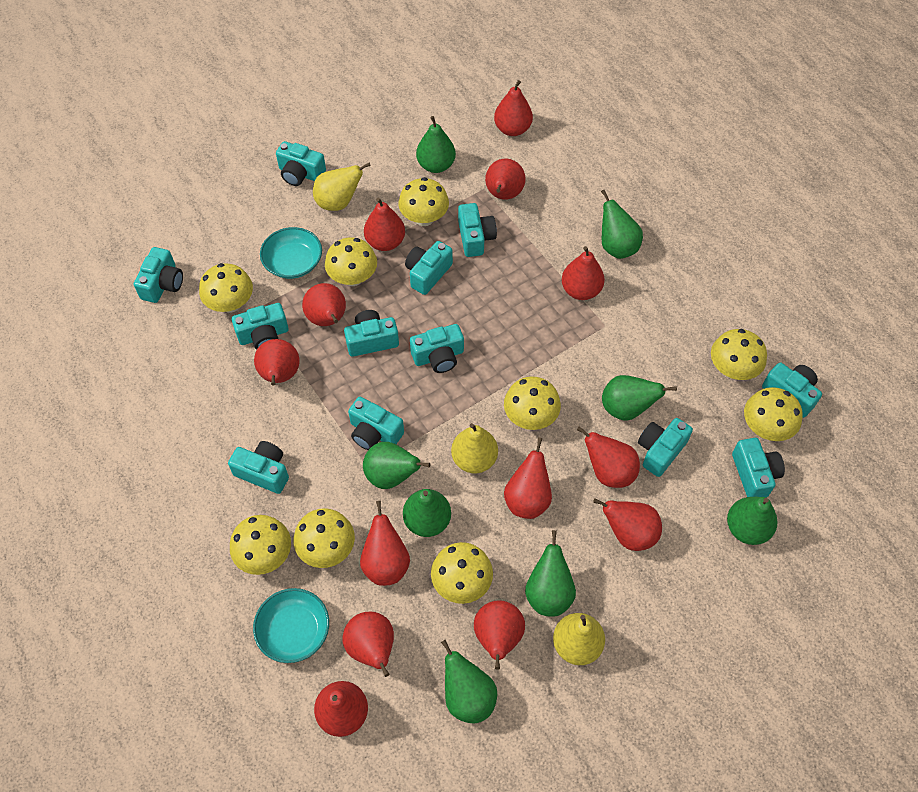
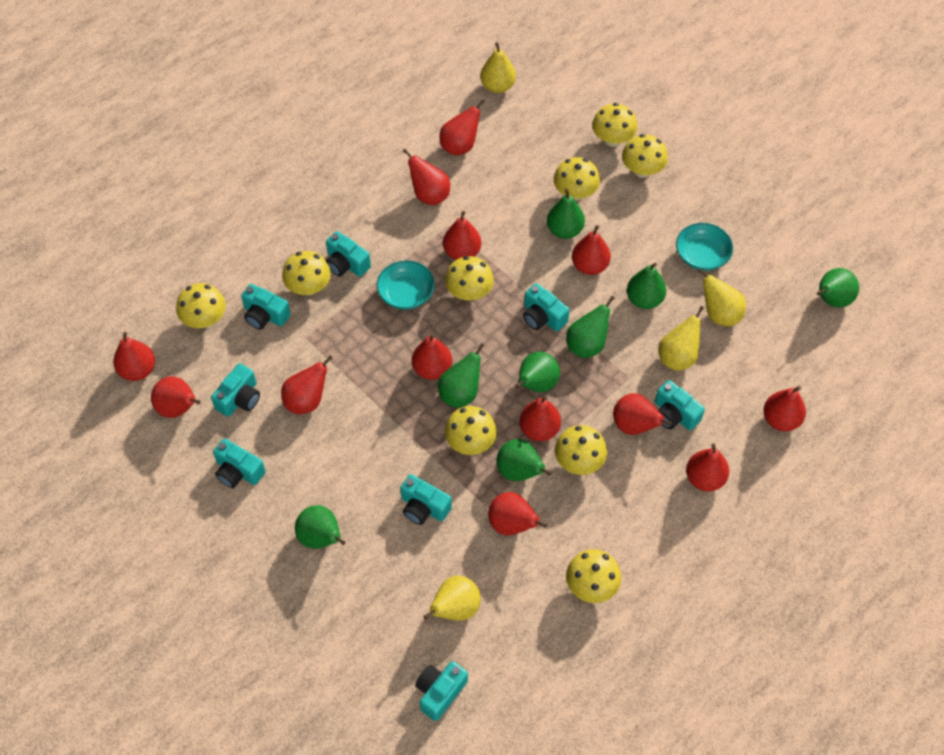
turquoise camera: 12 -> 8
yellow pear: 3 -> 4

